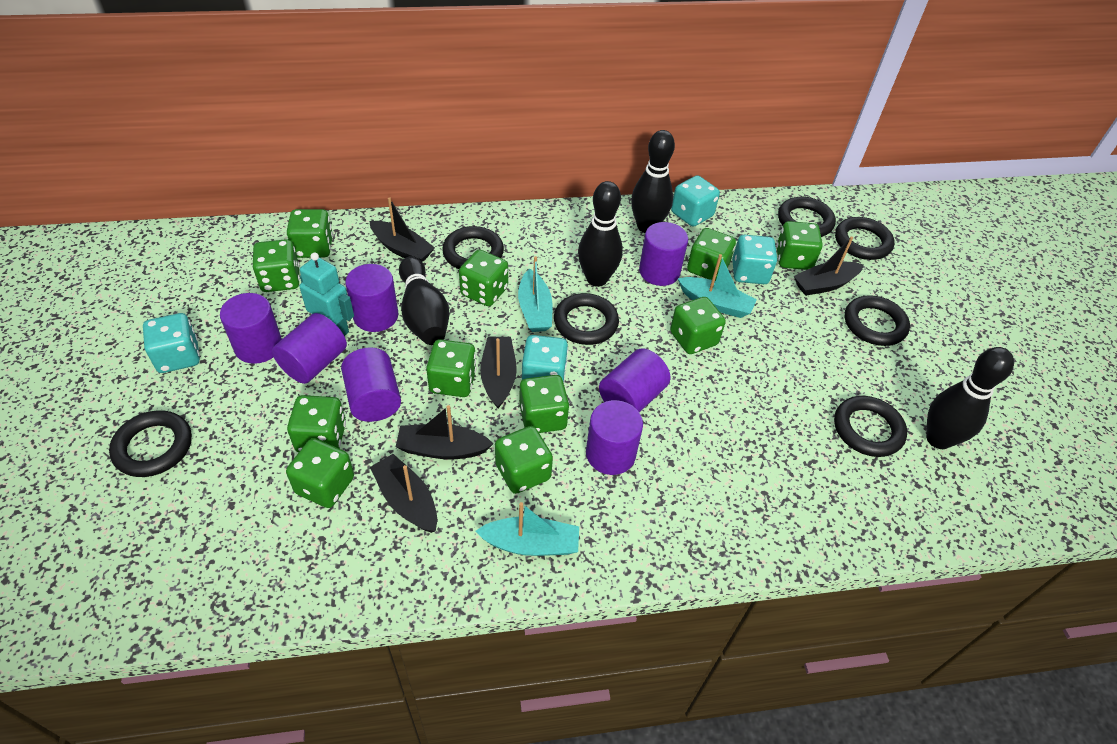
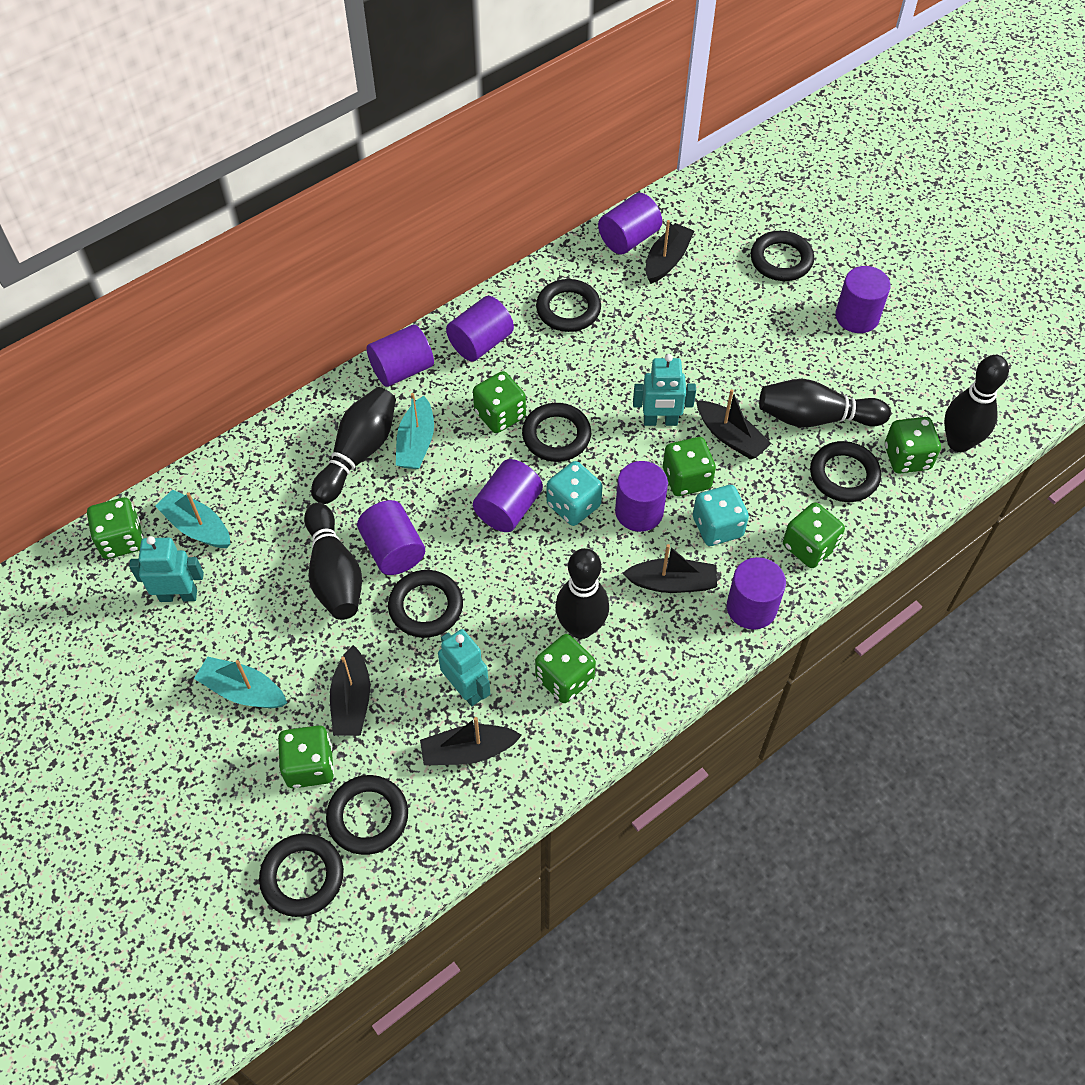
black bowling pin: 4 -> 5
green dice: 11 -> 7
purple cylinder: 7 -> 8
turquoise dice: 4 -> 2
turquoise robot: 1 -> 3

